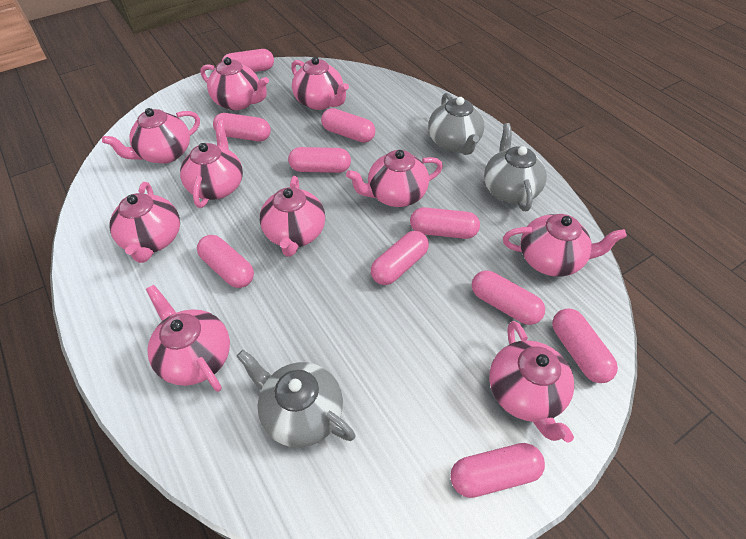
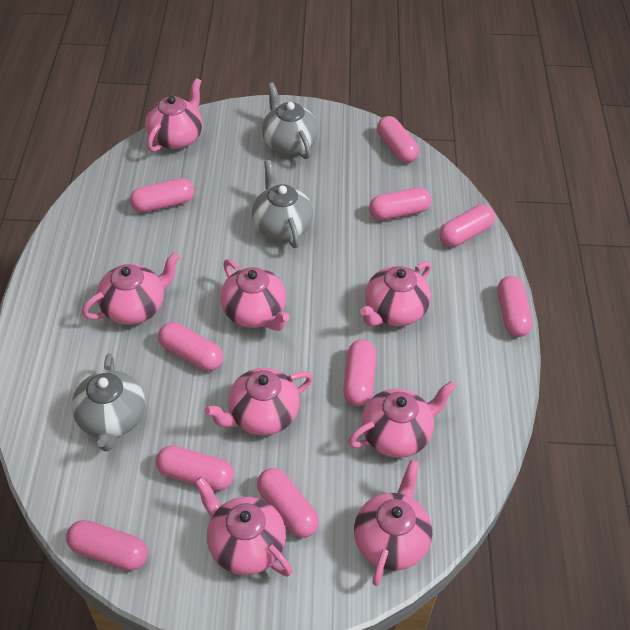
pink teapot: 10 -> 8

